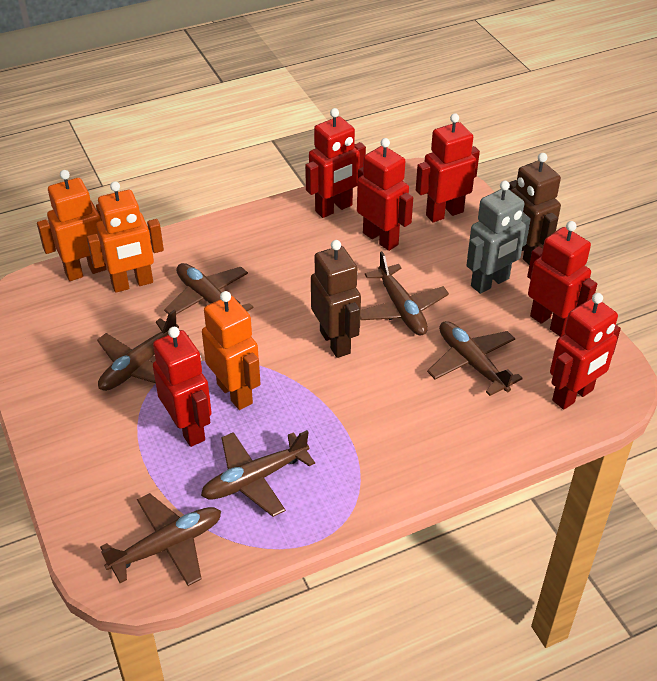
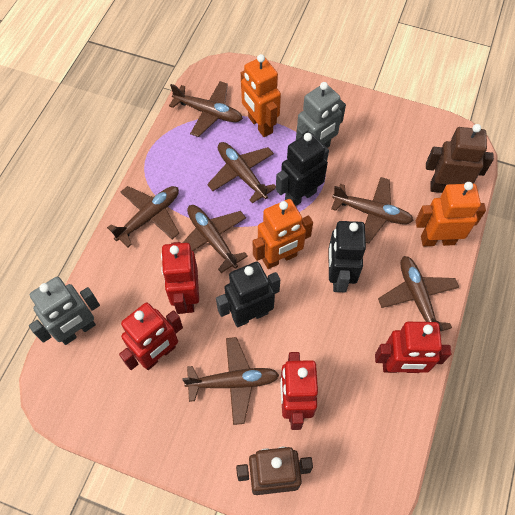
black robot: 0 -> 3
brown plane: 6 -> 7
grey robot: 1 -> 2
red robot: 6 -> 4

